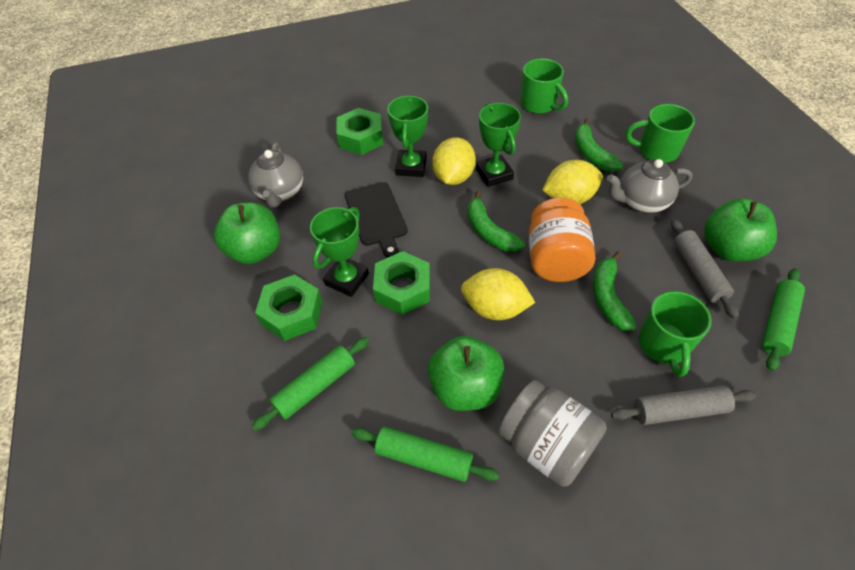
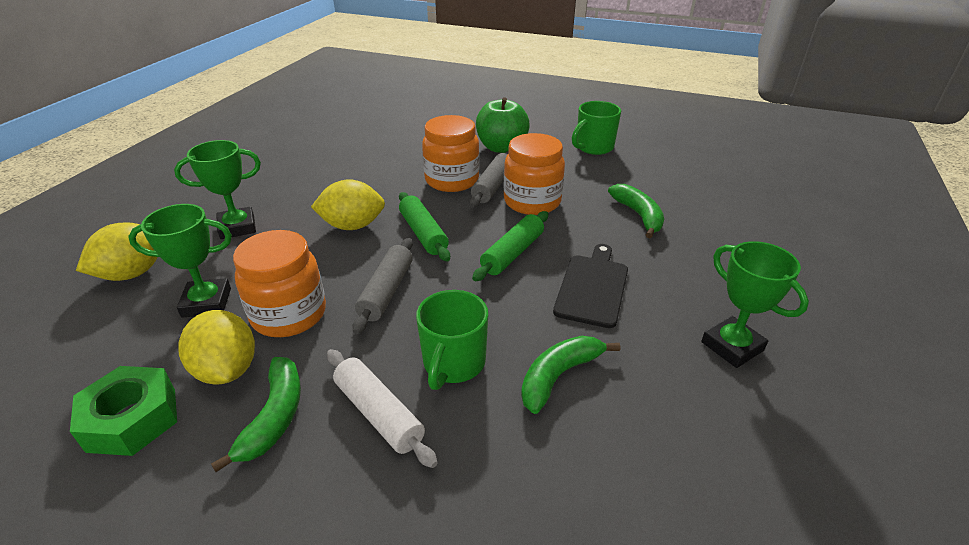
green apple: 3 -> 1
green mug: 3 -> 2
green nut: 3 -> 1
green rolling pin: 3 -> 2
grey jar: 1 -> 0
grey teapot: 2 -> 0
orange jar: 1 -> 3
white rolling pin: 0 -> 1

